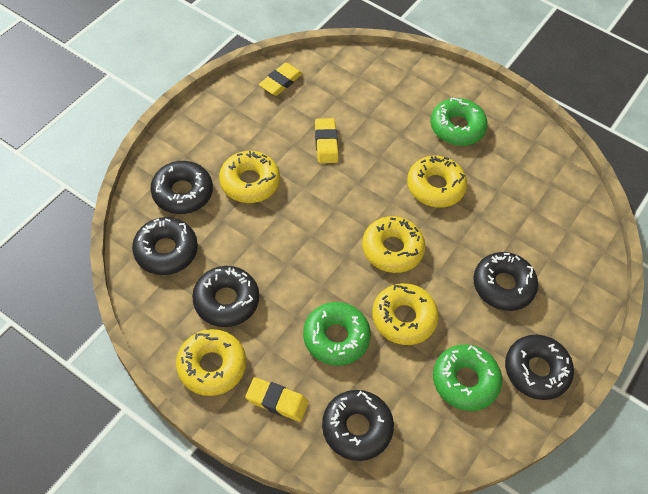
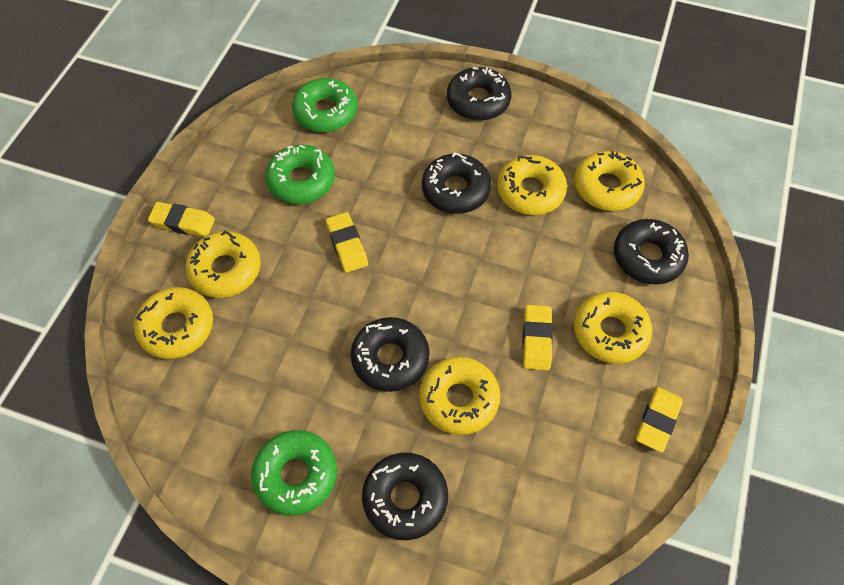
black donut: 6 -> 5
yellow donut: 5 -> 6
yellow eraser: 3 -> 4

